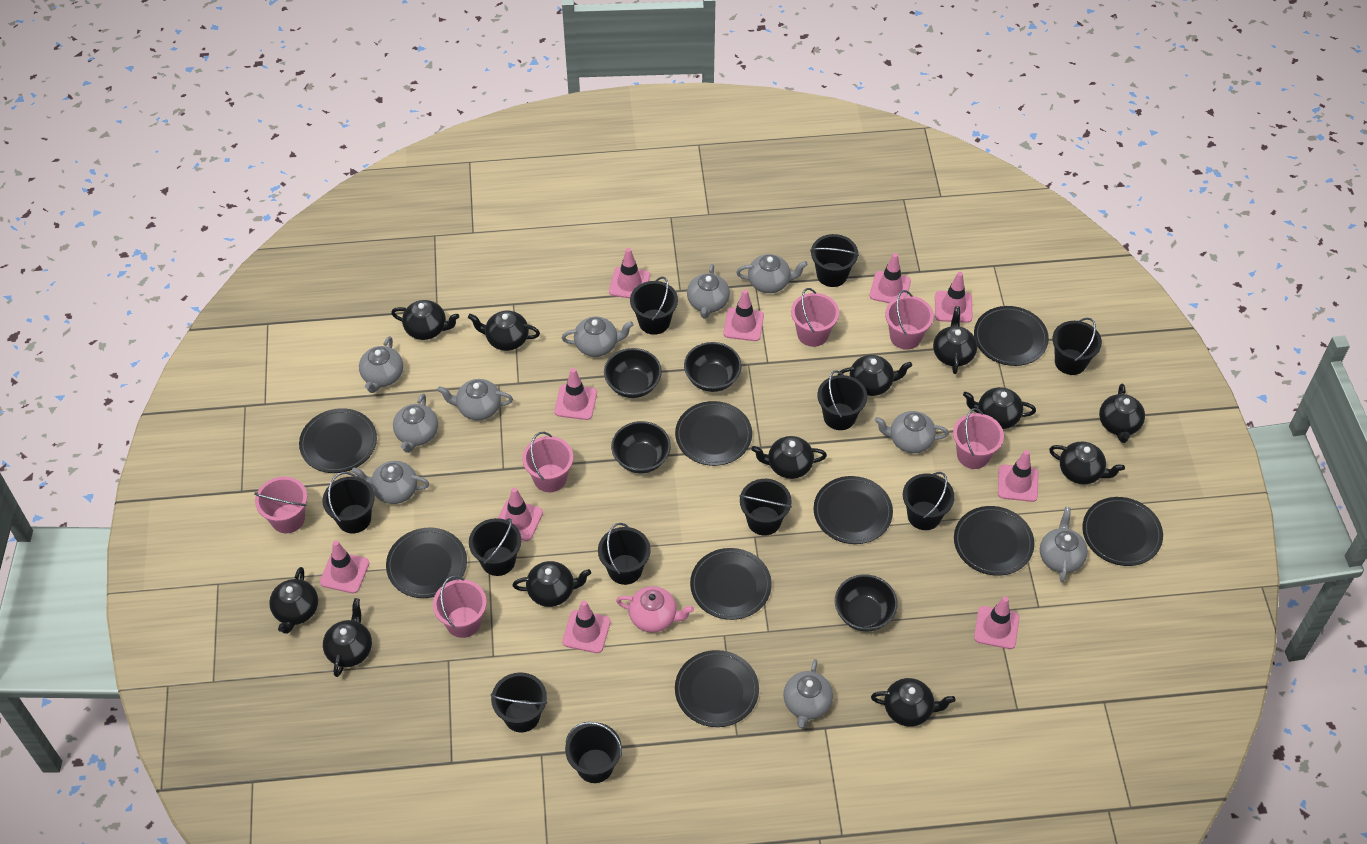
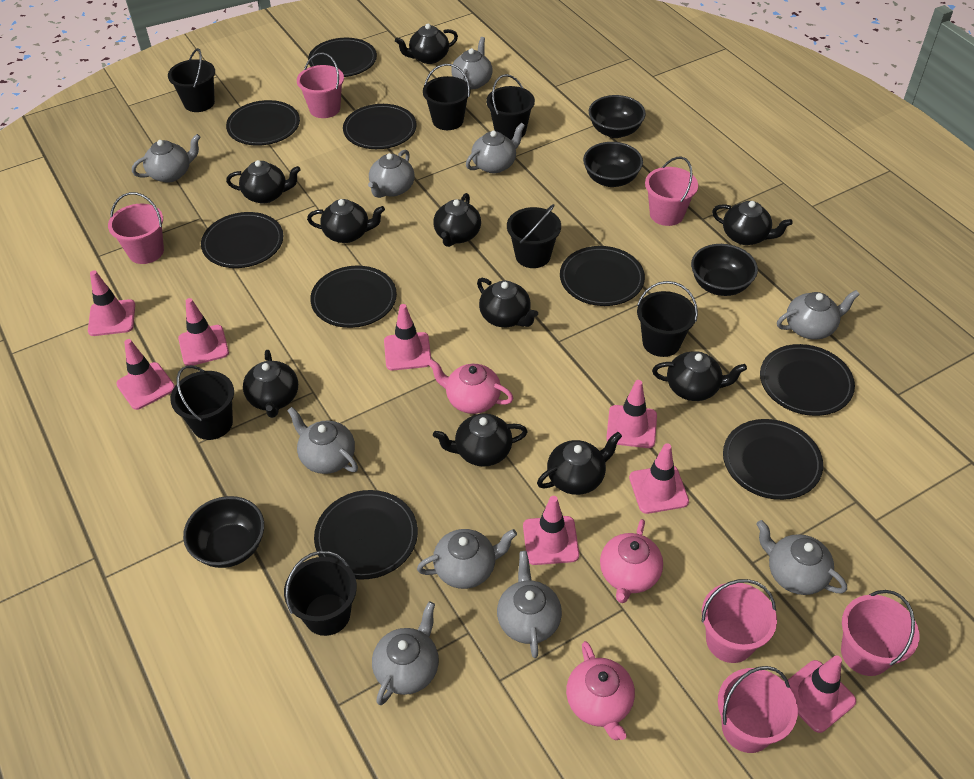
black bucket: 11 -> 7
black teapot: 12 -> 10
pink teapot: 1 -> 3
pink traffic cone: 10 -> 8

